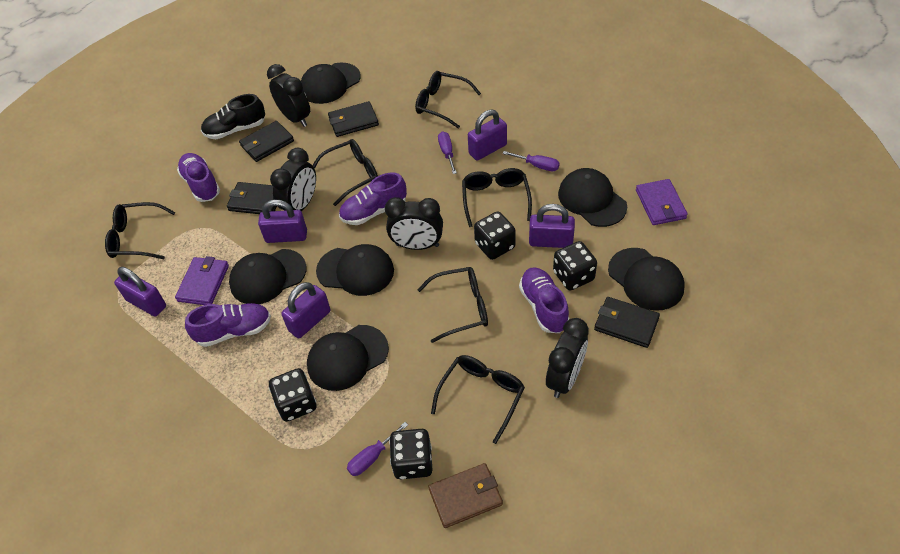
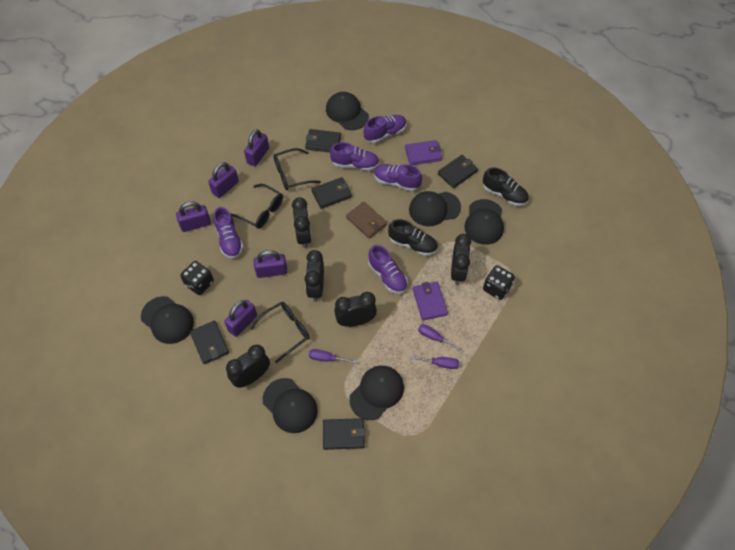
black clock: 4 -> 5
black dice: 4 -> 2
black glasses: 6 -> 3
black shoe: 1 -> 2
black wallet: 4 -> 5
purple shoe: 4 -> 5

